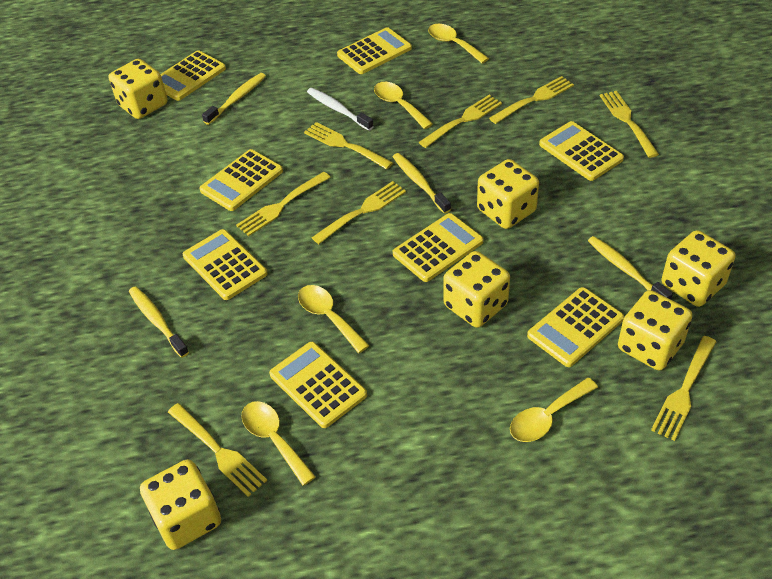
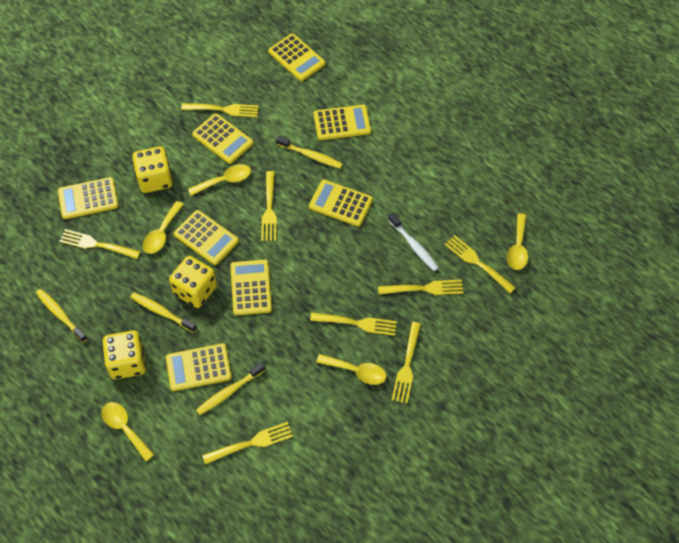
yellow dice: 6 -> 3

